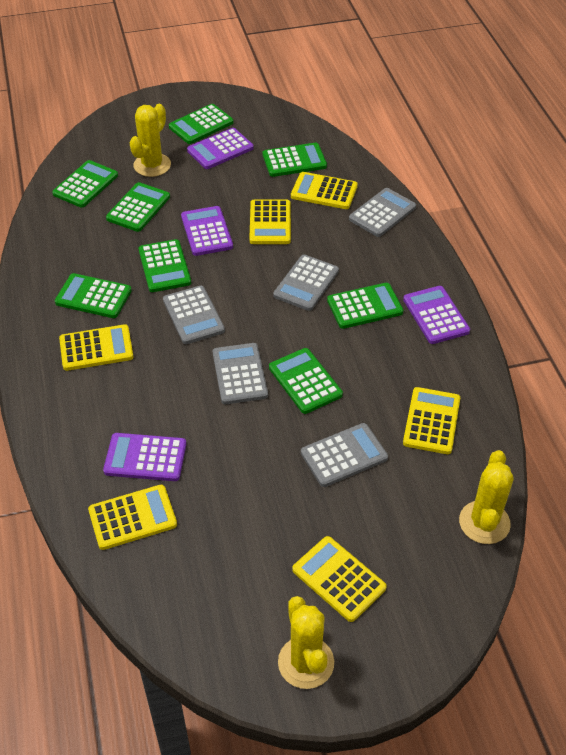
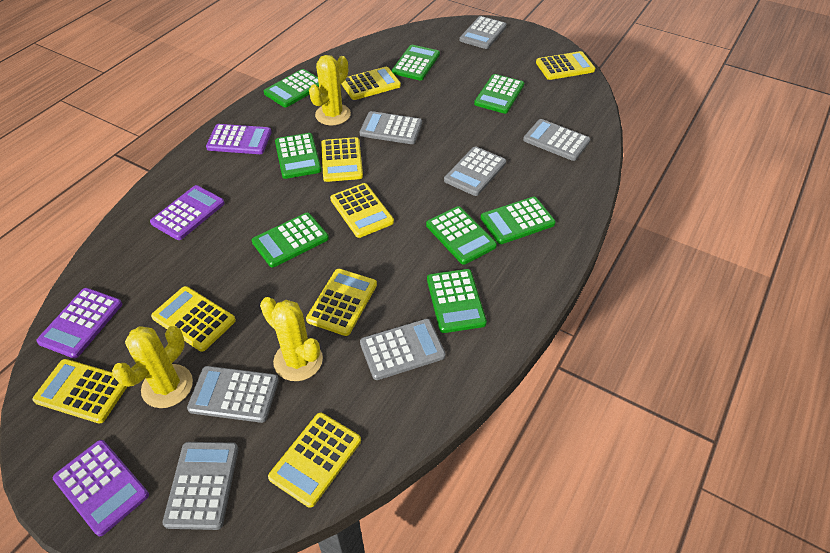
grey calculator: 5 -> 7
yellow calculator: 6 -> 8

